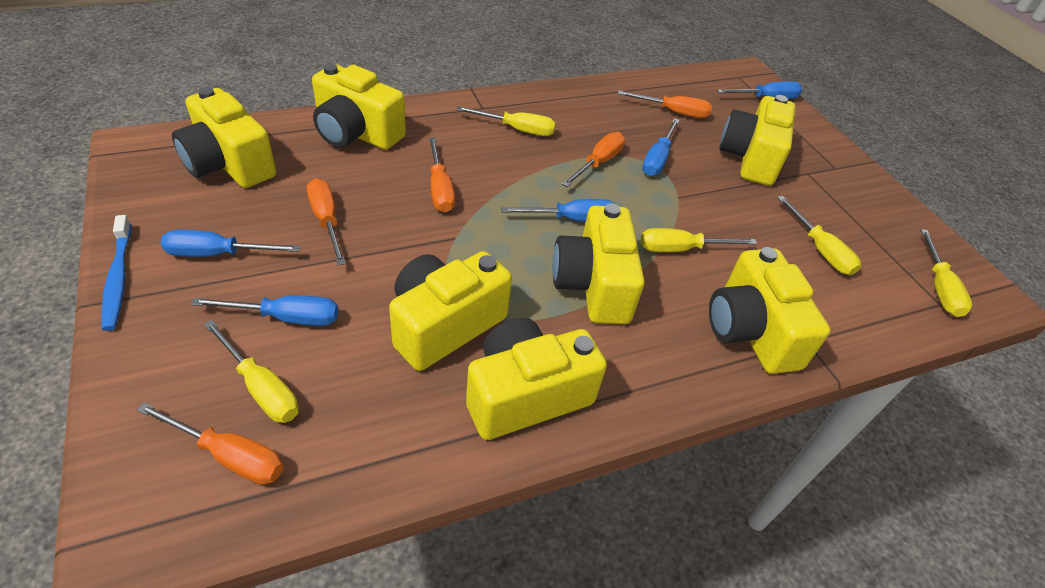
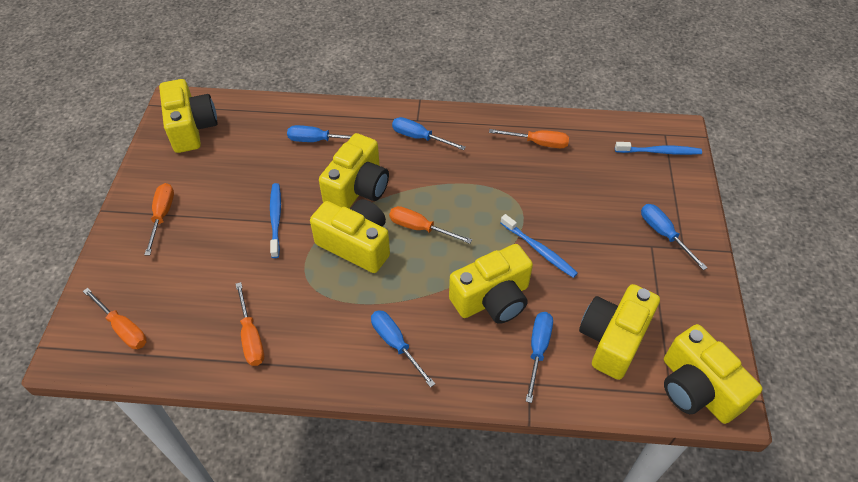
blue toothbrush: 1 -> 3
yellow camera: 7 -> 6
yellow screwdriver: 5 -> 0

